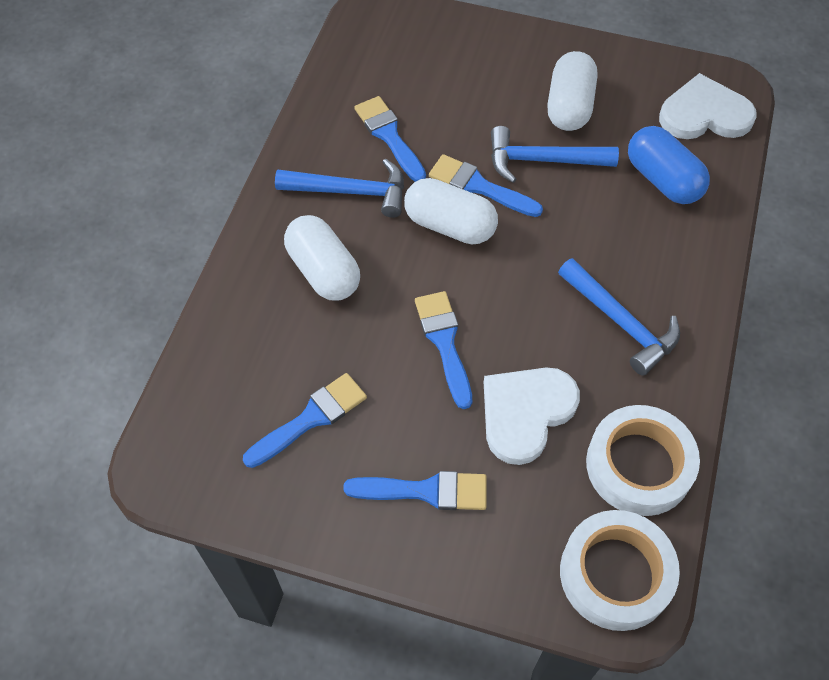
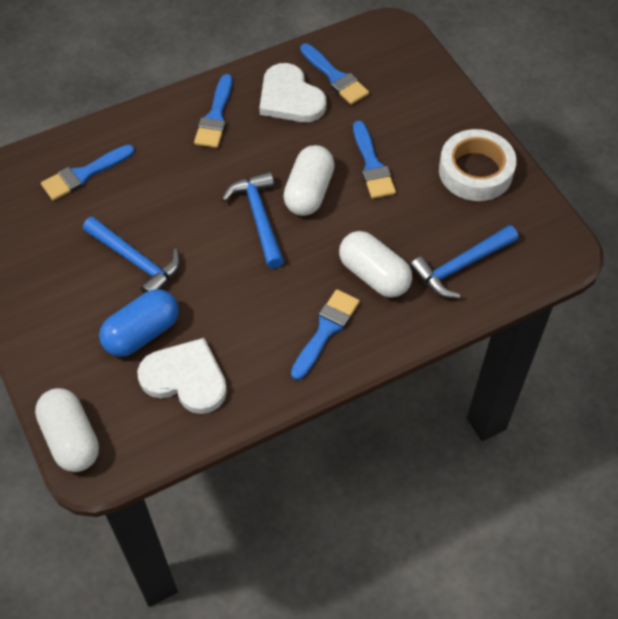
white tape: 2 -> 1

